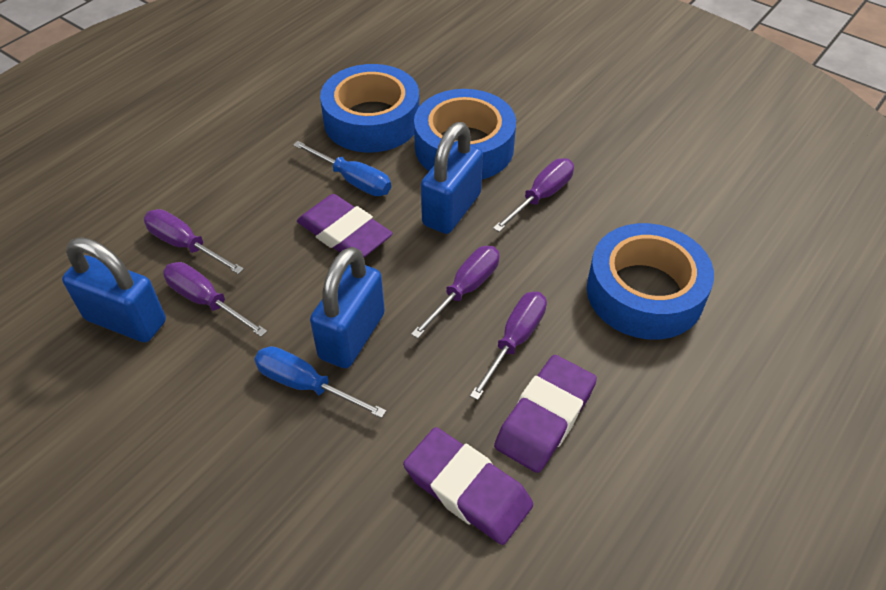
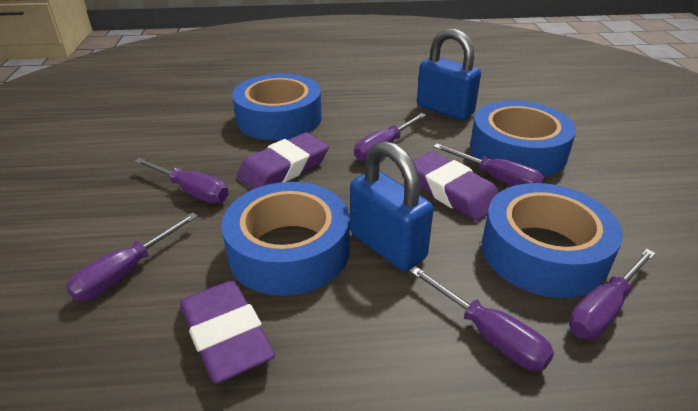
blue padlock: 3 -> 2
blue screwdriver: 2 -> 0
blue tape: 3 -> 4
purple screwdriver: 5 -> 6

